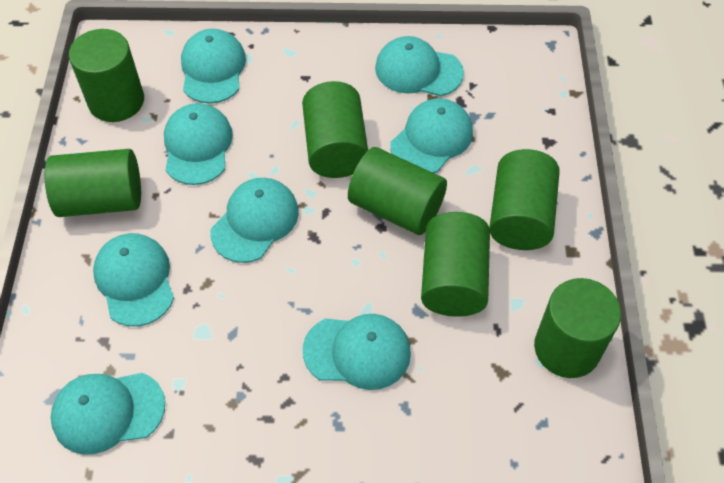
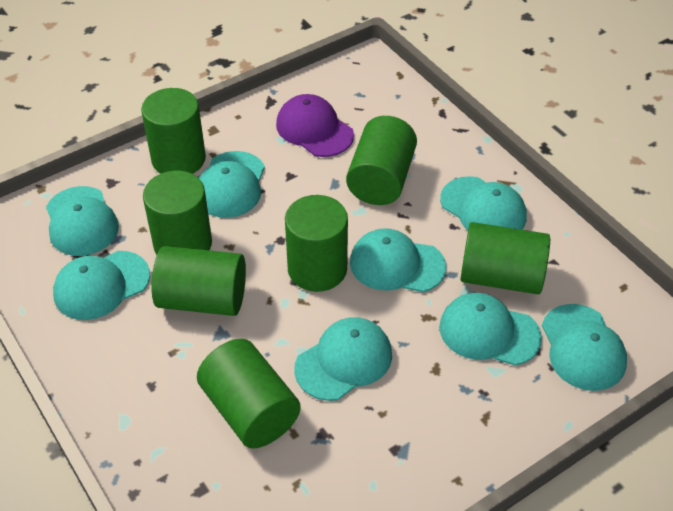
purple cap: 0 -> 1

